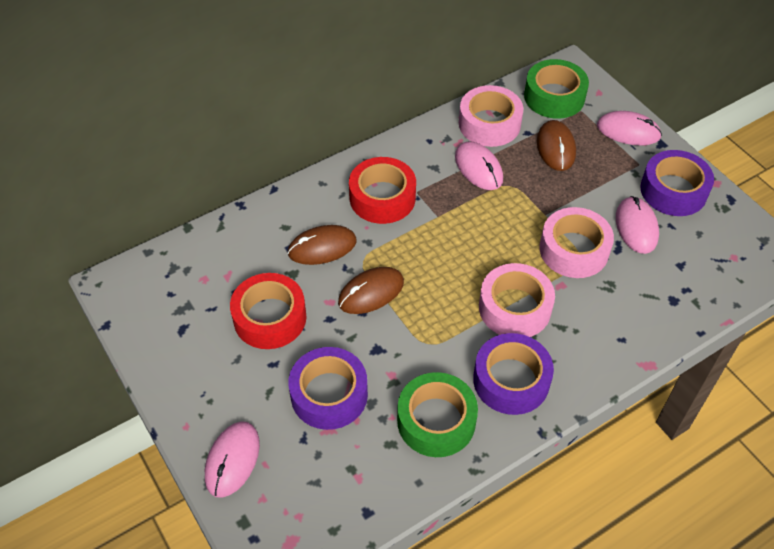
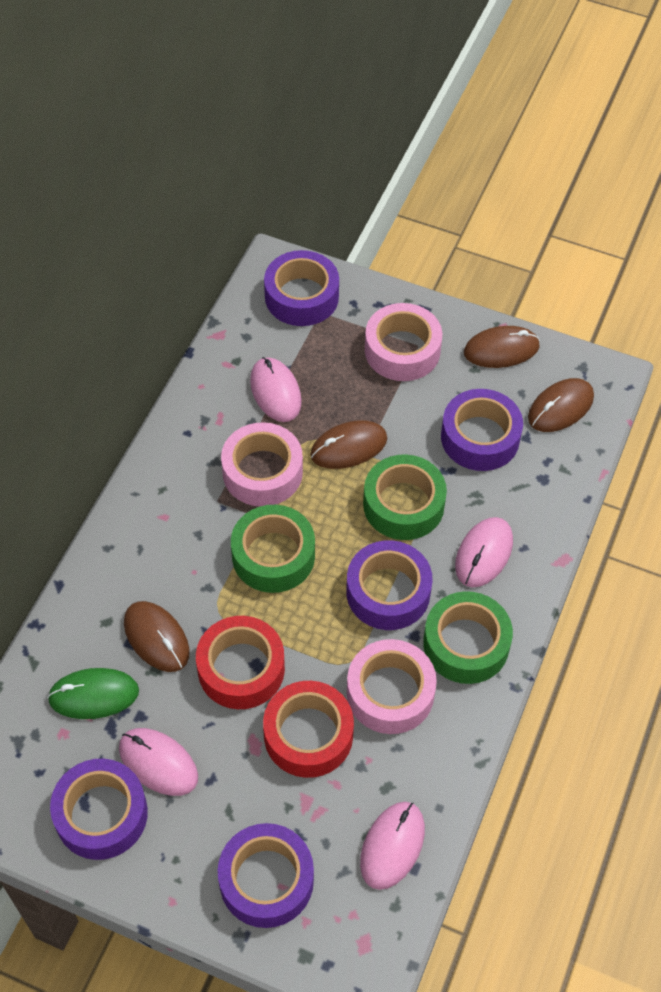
brown mouse: 3 -> 4
green mouse: 0 -> 1
green tape: 2 -> 3
purple tape: 3 -> 5

